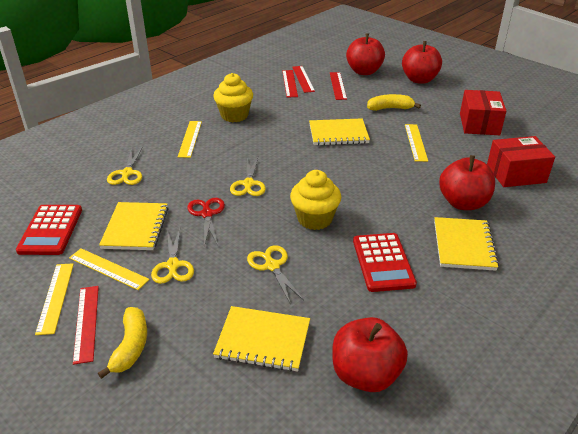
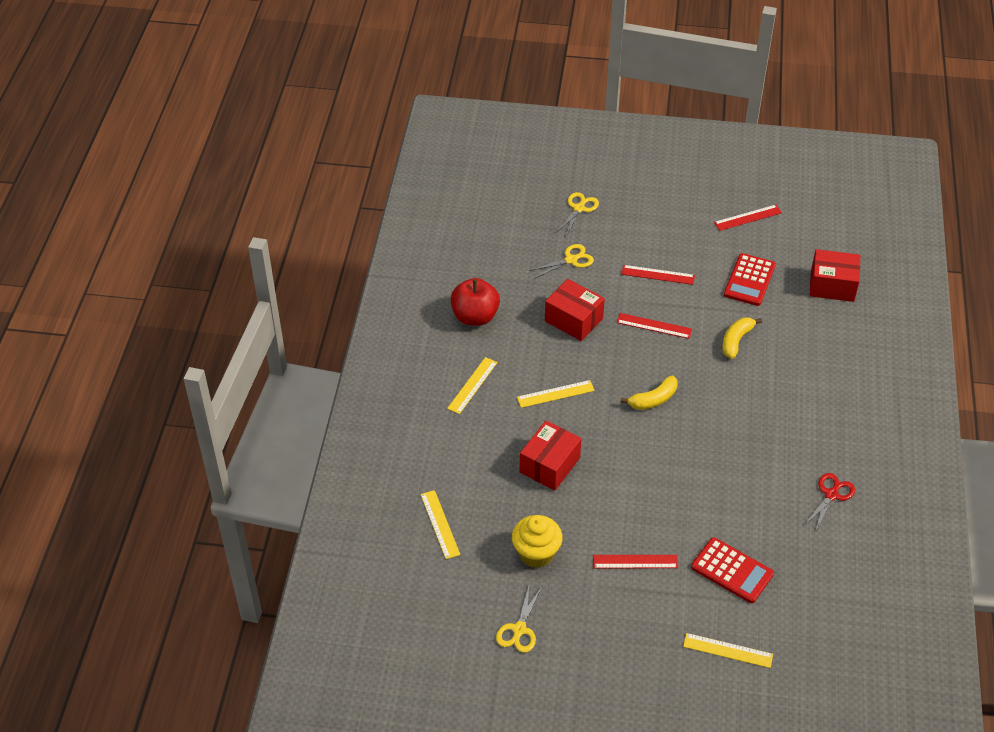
red apple: 4 -> 1
red box: 2 -> 3
yellow cupcake: 2 -> 1
yellow notebook: 4 -> 0
yellow scissors: 4 -> 3

